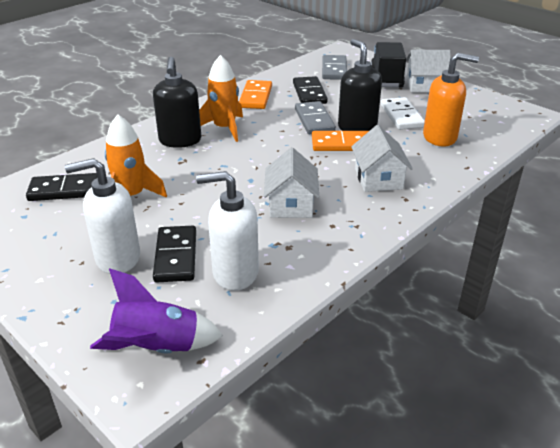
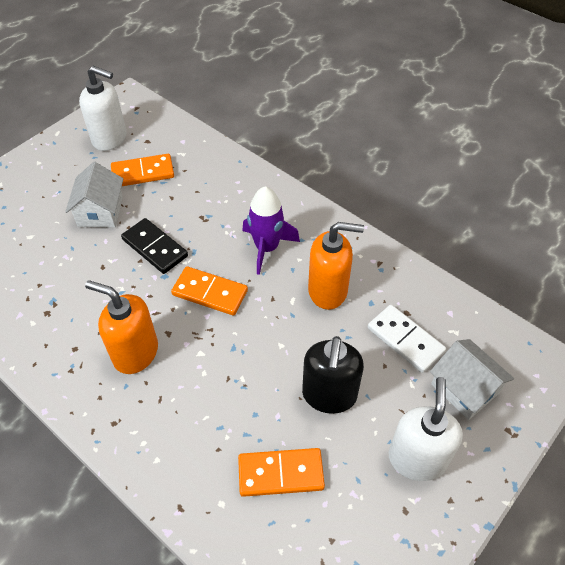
black domino: 3 -> 1
black soap dispenser: 2 -> 1
black truck: 1 -> 0
grey domino: 2 -> 0
orange domino: 2 -> 3
orange rocket: 2 -> 0
orange soap dispenser: 1 -> 2
white house: 3 -> 2

